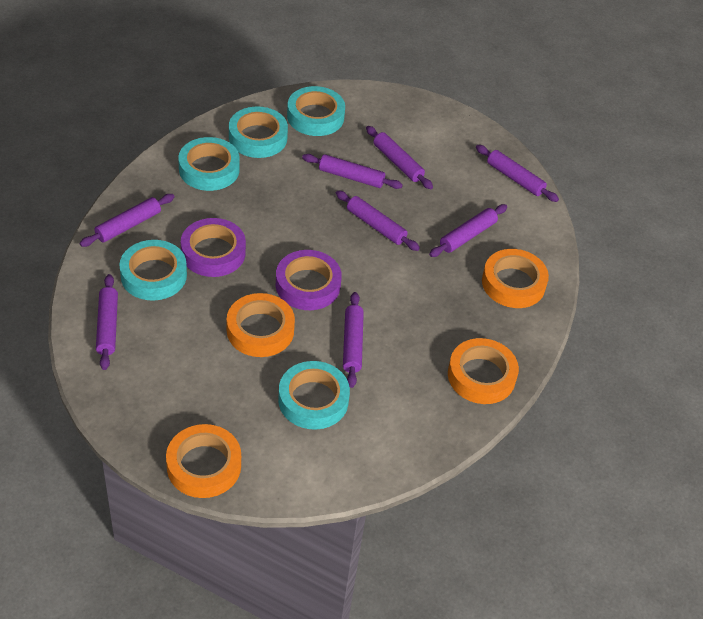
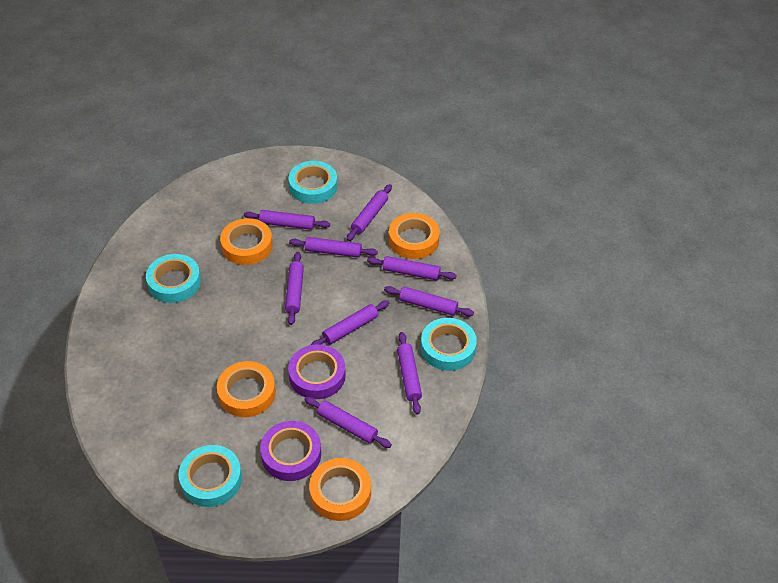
purple rolling pin: 8 -> 9
turquoise tape: 5 -> 4

